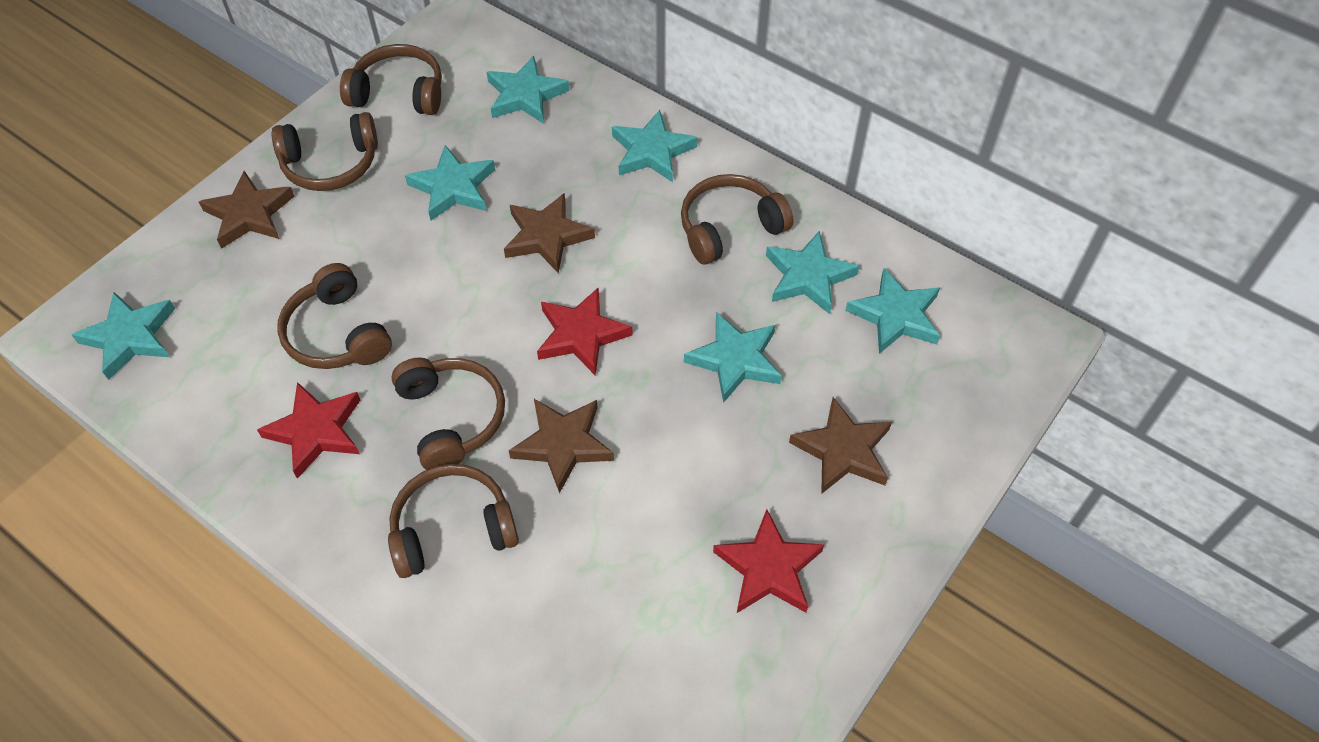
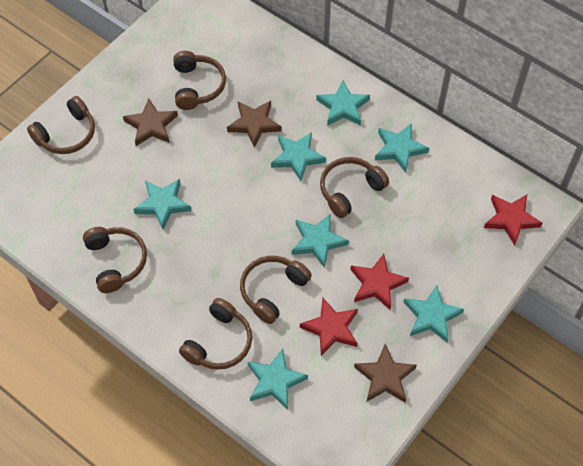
brown star: 4 -> 3

